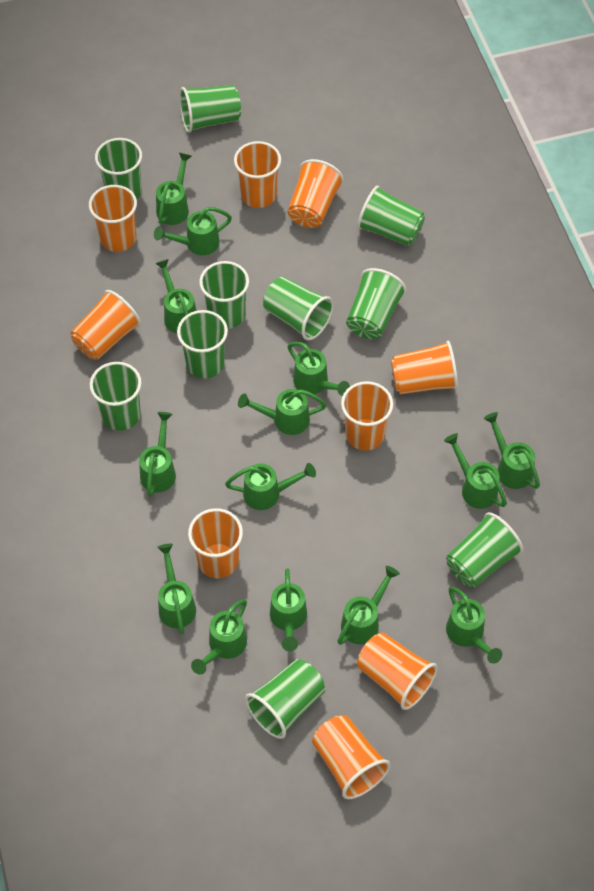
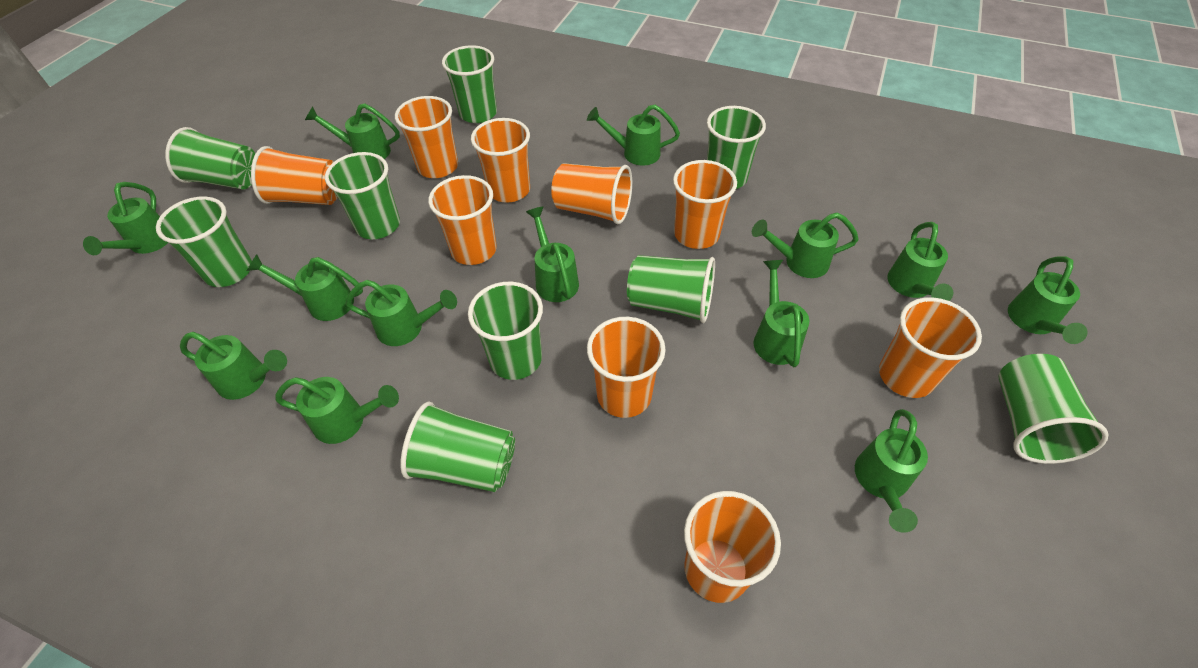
green cup: 10 -> 9
green watering can: 14 -> 13

